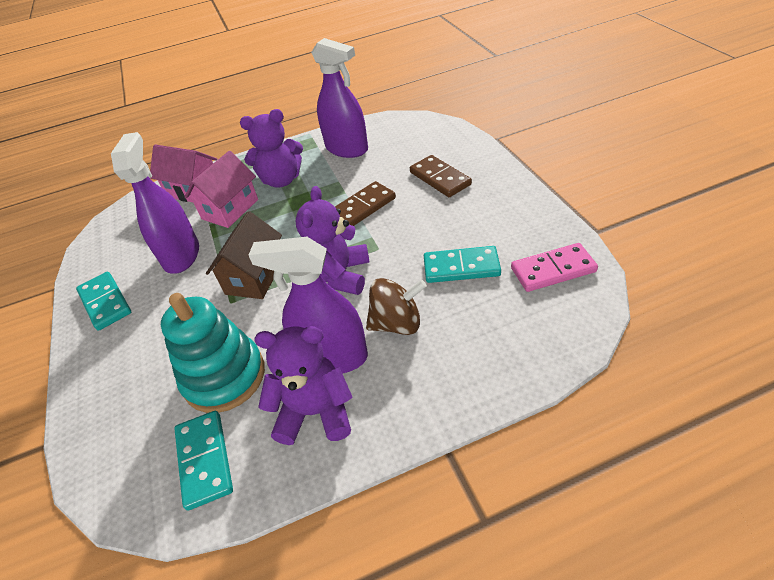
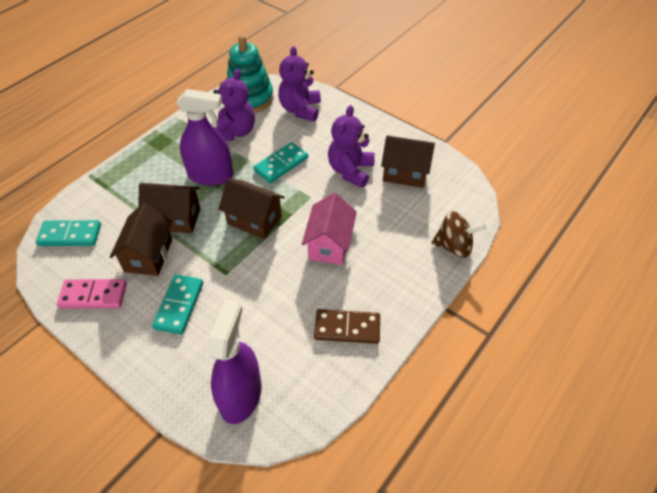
brown domino: 2 -> 1
brown house: 1 -> 4
pink house: 2 -> 1
purple spray bottle: 3 -> 2

